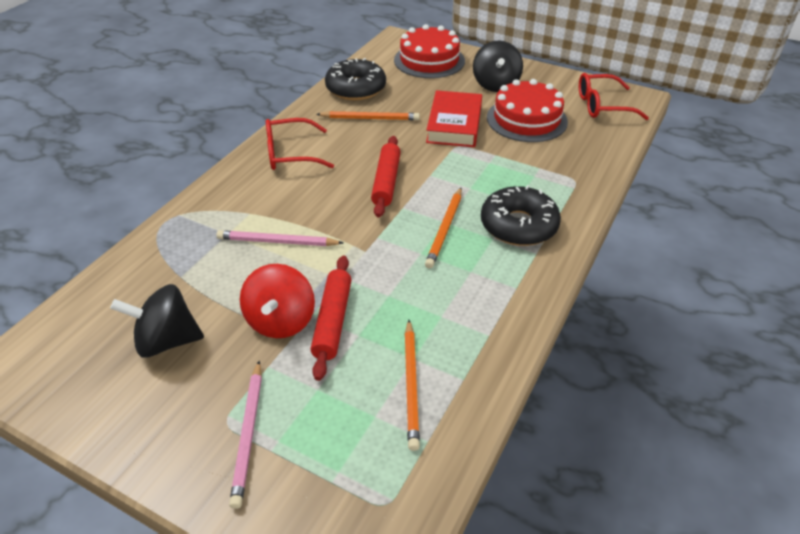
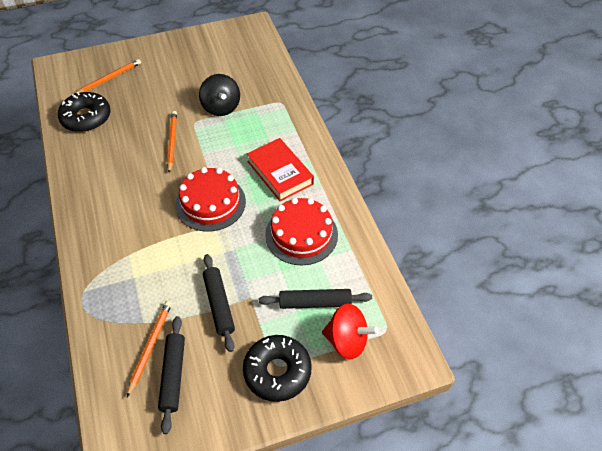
black rolling pin: 0 -> 3
black spinning top: 2 -> 1
pink pencil: 2 -> 0
red glasses: 2 -> 0
red rolling pin: 2 -> 0

